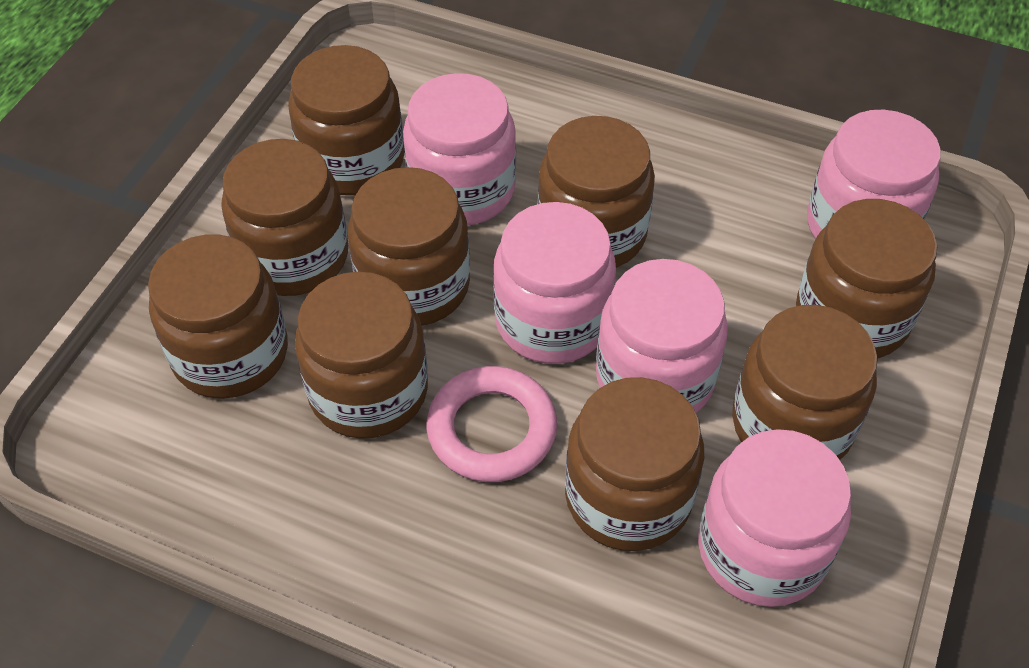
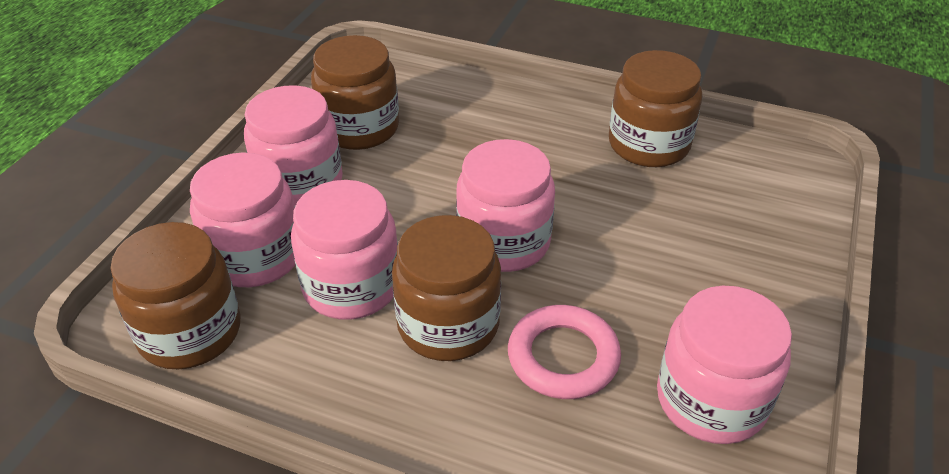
brown jar: 9 -> 4

